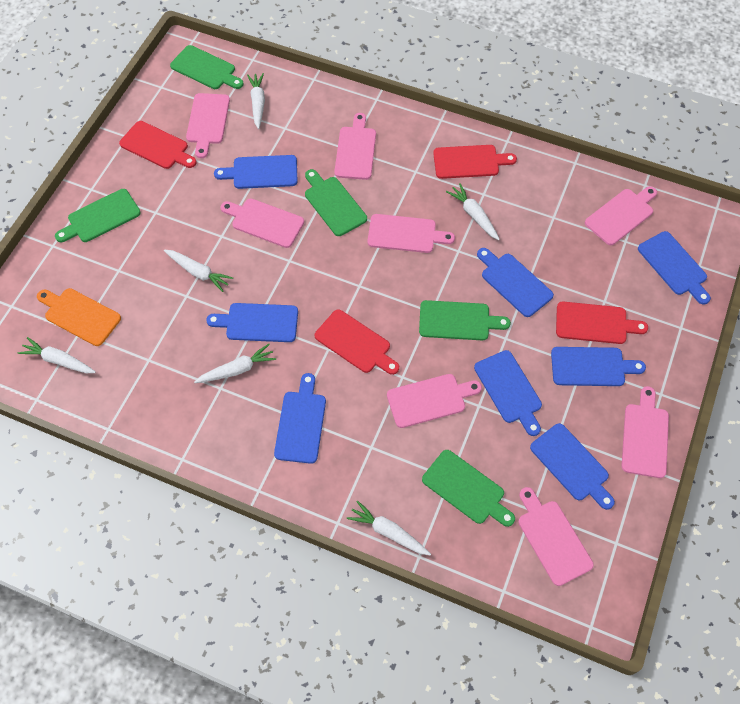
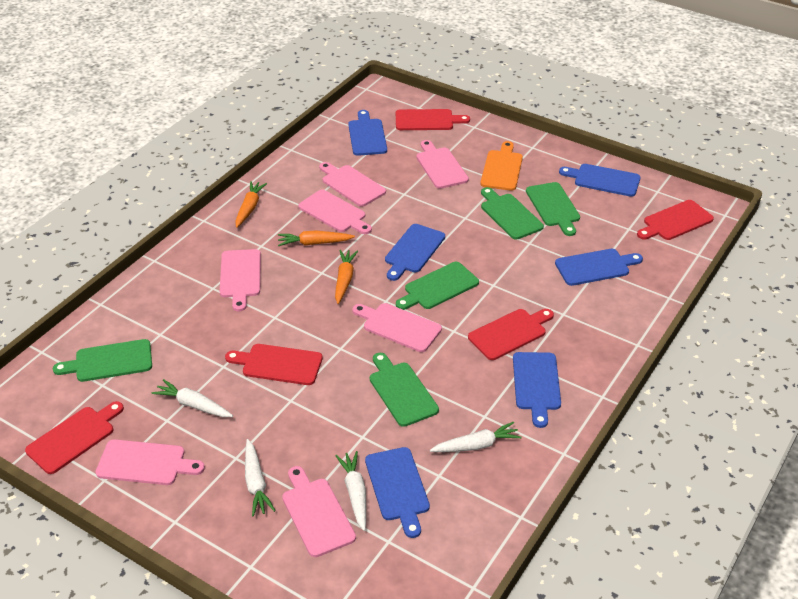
blue cutting board: 8 -> 6
orange carrot: 0 -> 3
pink cutting board: 8 -> 7
red cutting board: 4 -> 5
white carrot: 6 -> 4

